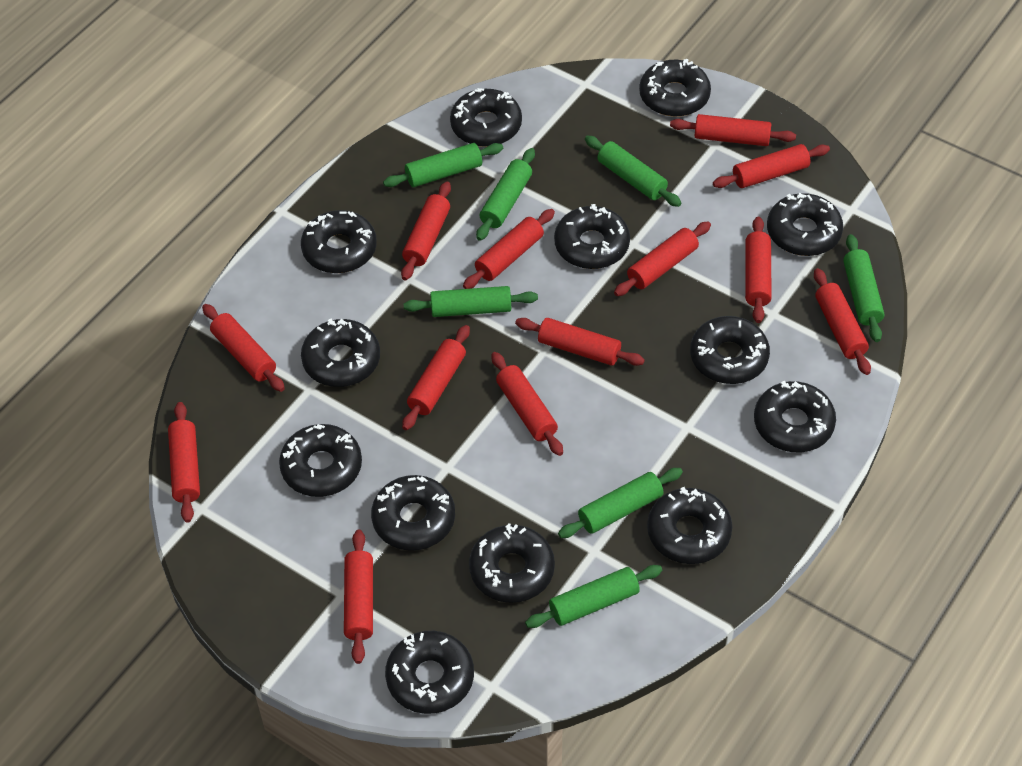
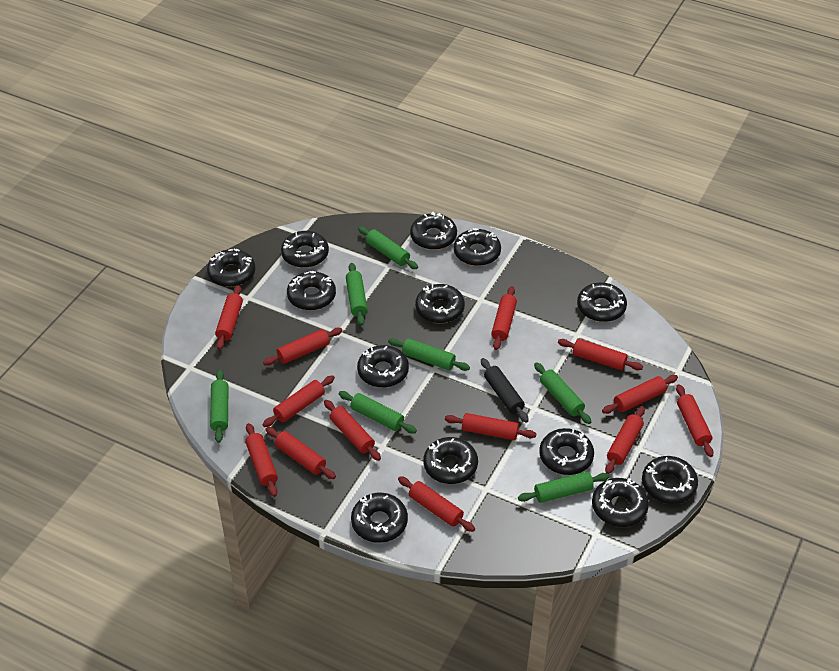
black rolling pin: 0 -> 1

